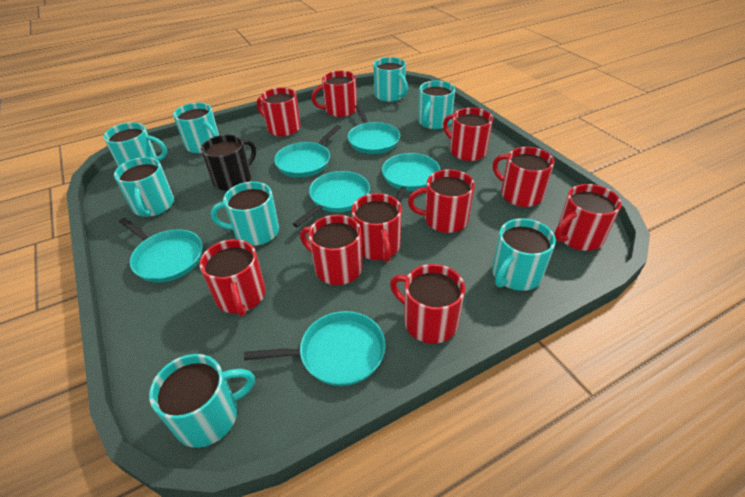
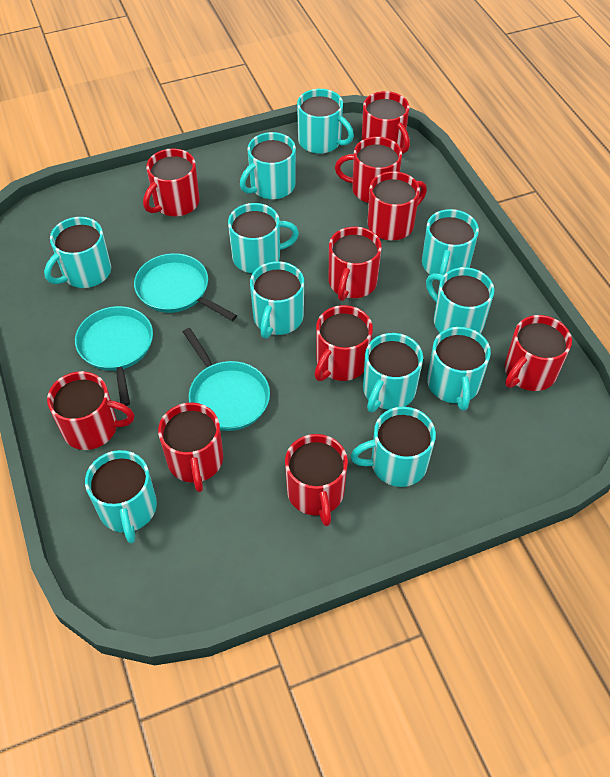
black mug: 1 -> 0
turquoise mug: 8 -> 11
turquoise pan: 6 -> 3

